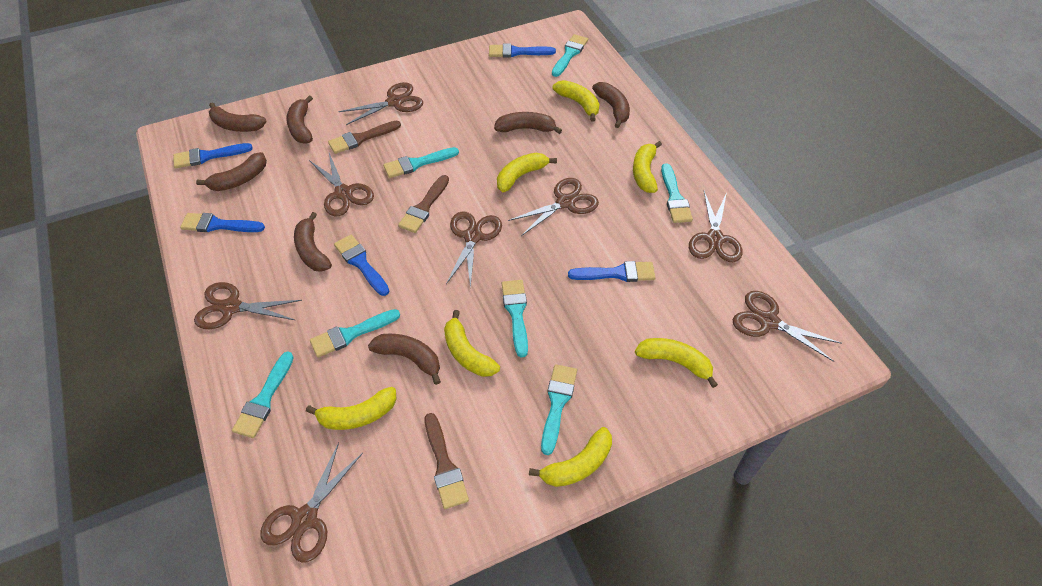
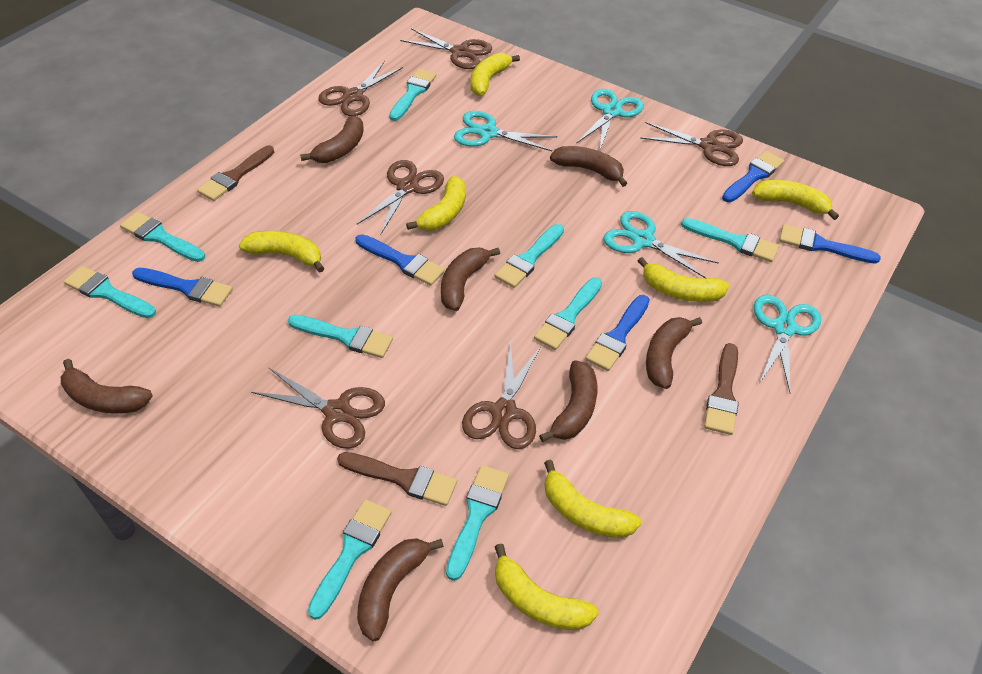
brown scissors: 8 -> 6
turquoise brush: 7 -> 9
turquoise scissors: 0 -> 4

